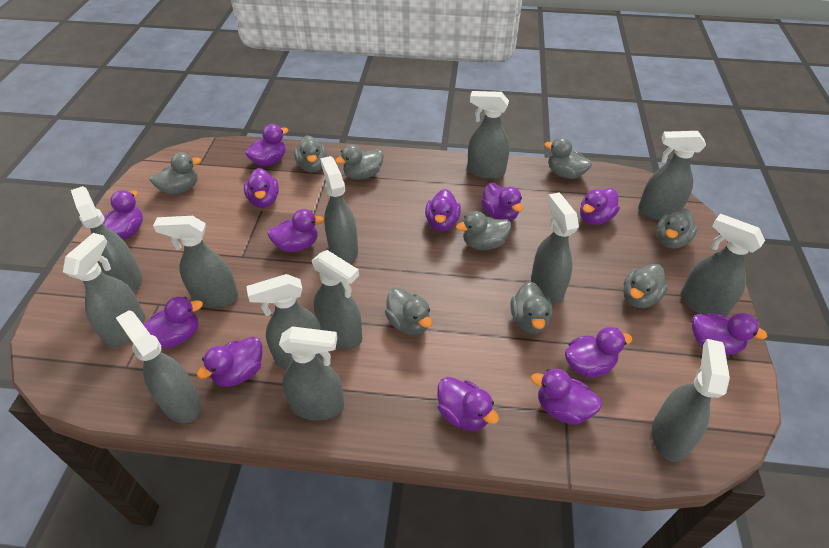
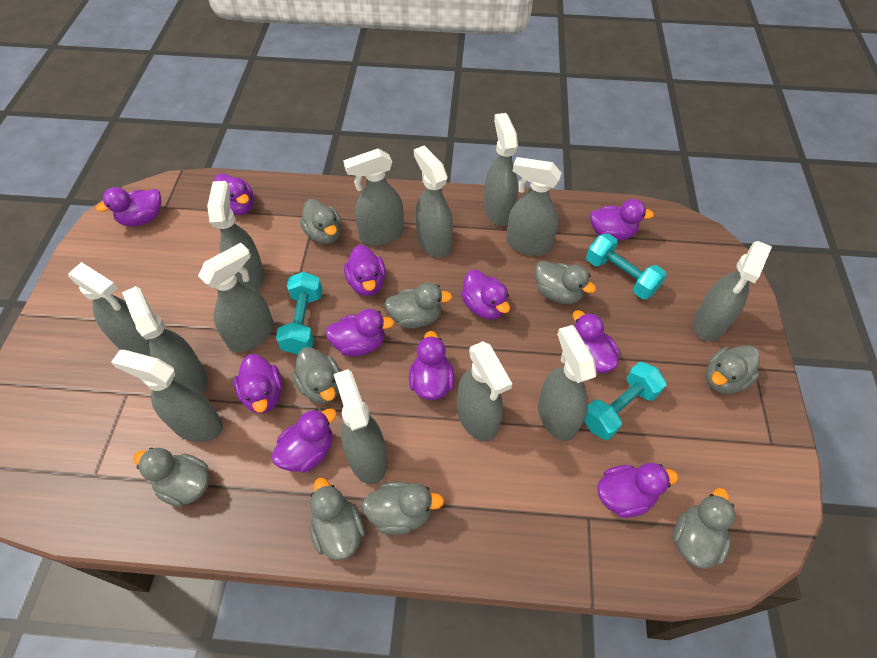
purple duck: 13 -> 11
turquoise dumbbell: 0 -> 3

